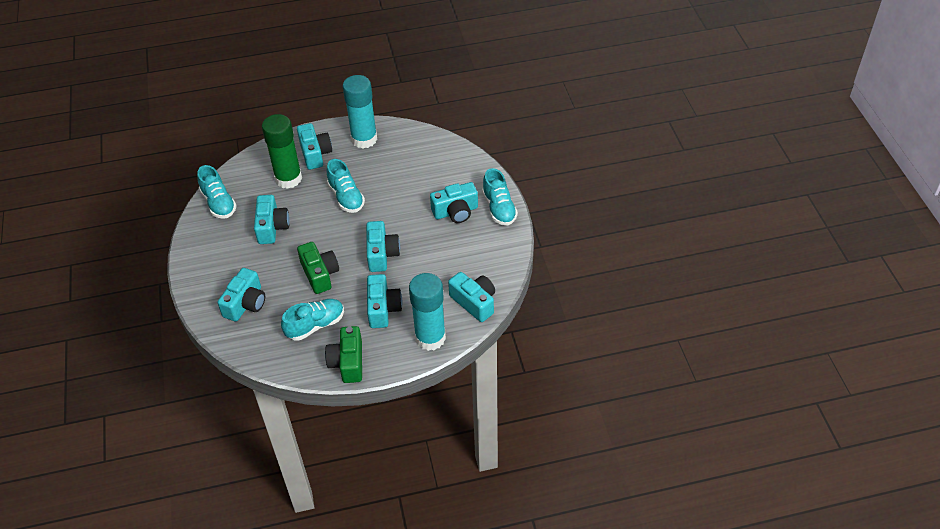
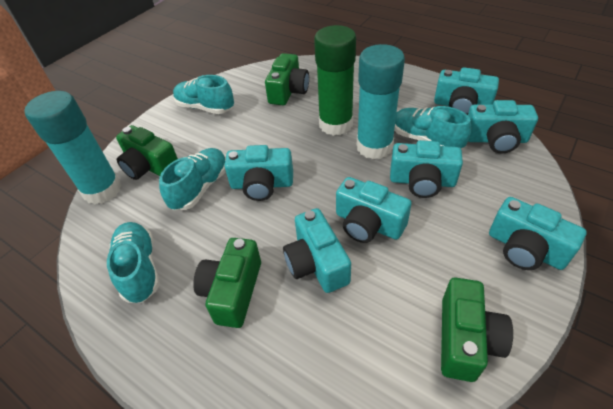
green camera: 2 -> 4

